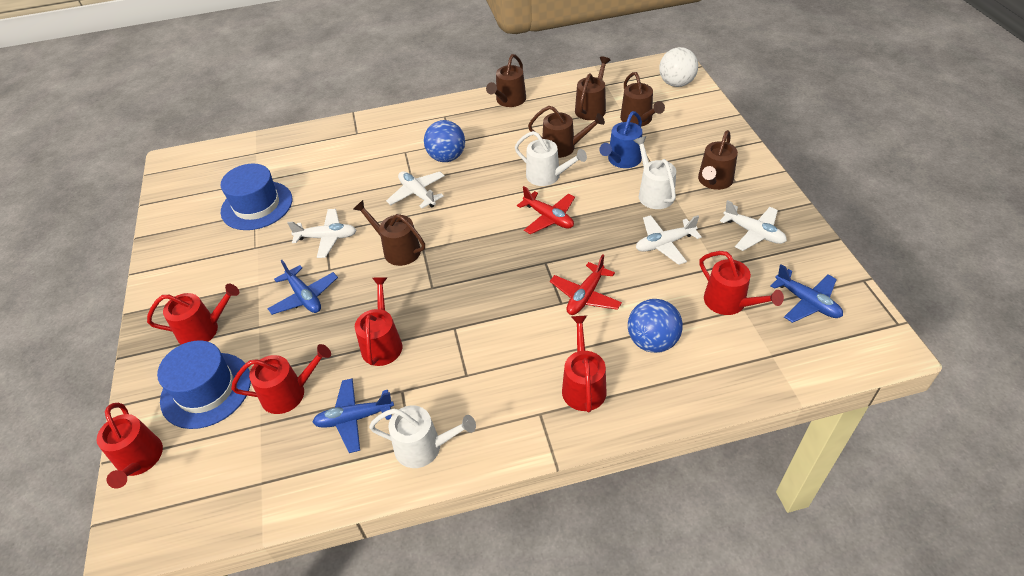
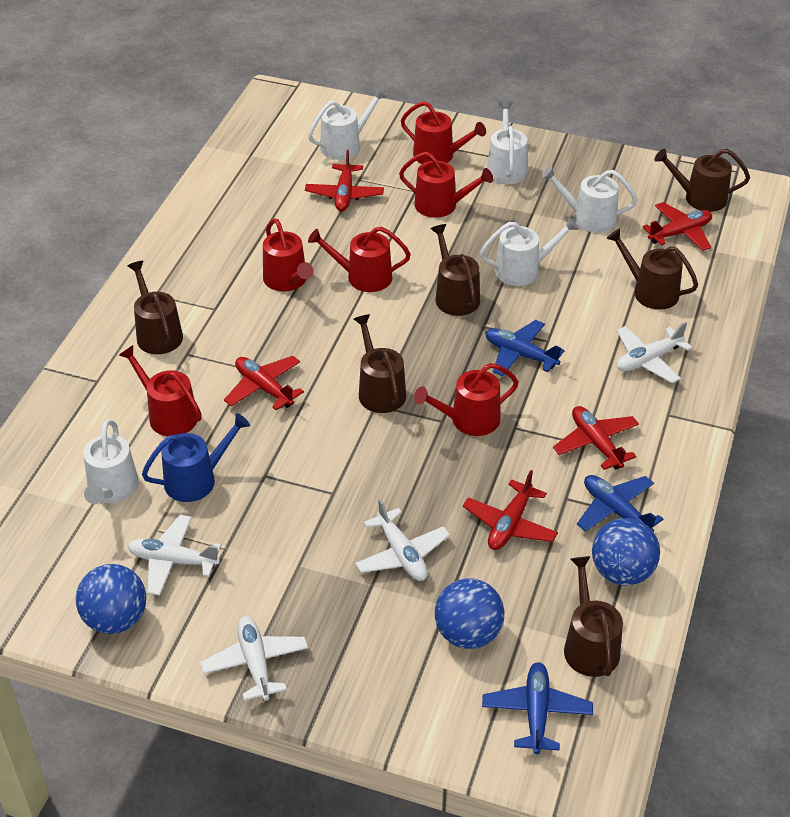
blue ball: 2 -> 3
blue hat: 2 -> 0
red plane: 2 -> 5
white ball: 1 -> 0
white watering can: 3 -> 5

